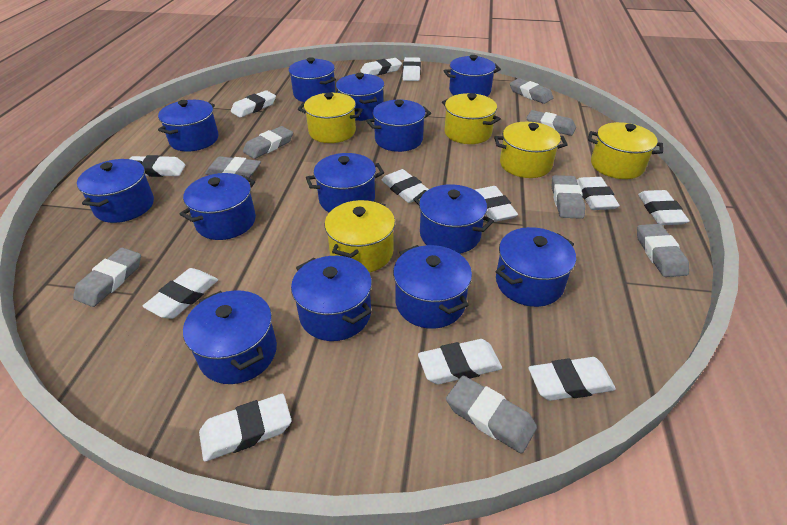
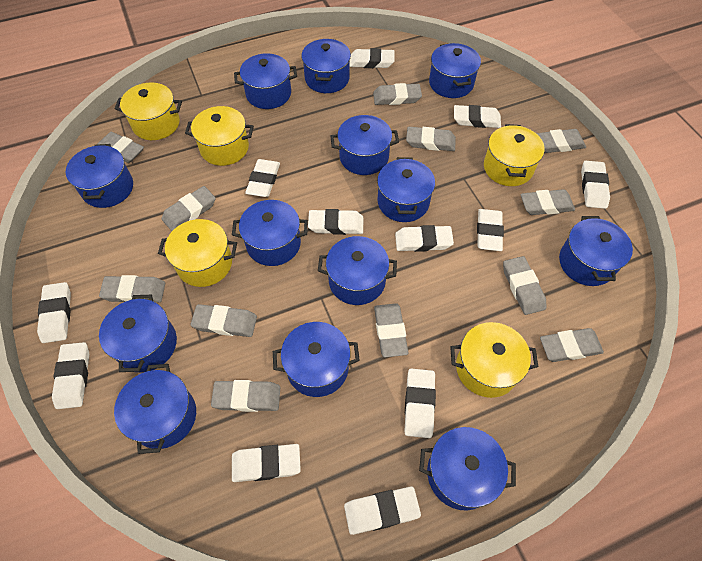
grey eraser: 8 -> 12

